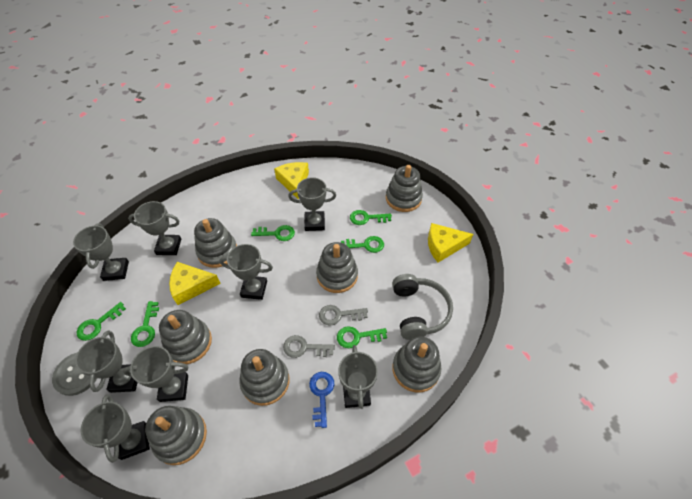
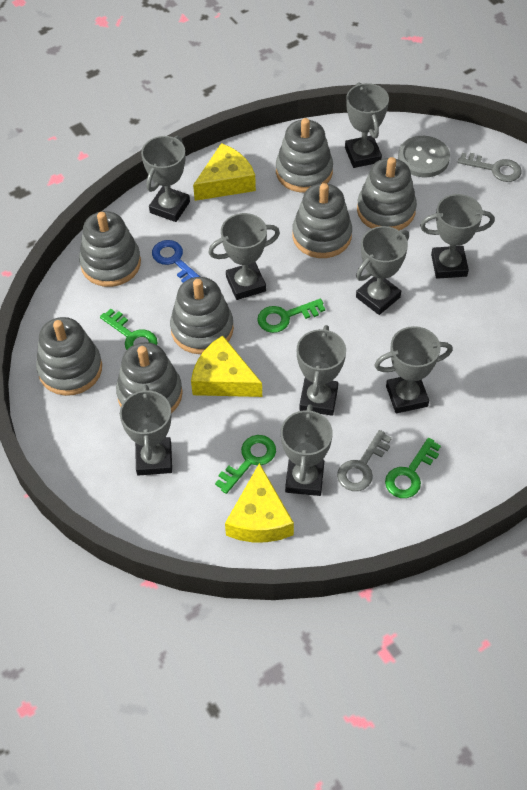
green key: 6 -> 4
grey headphones: 1 -> 0
grey trophy: 8 -> 9

